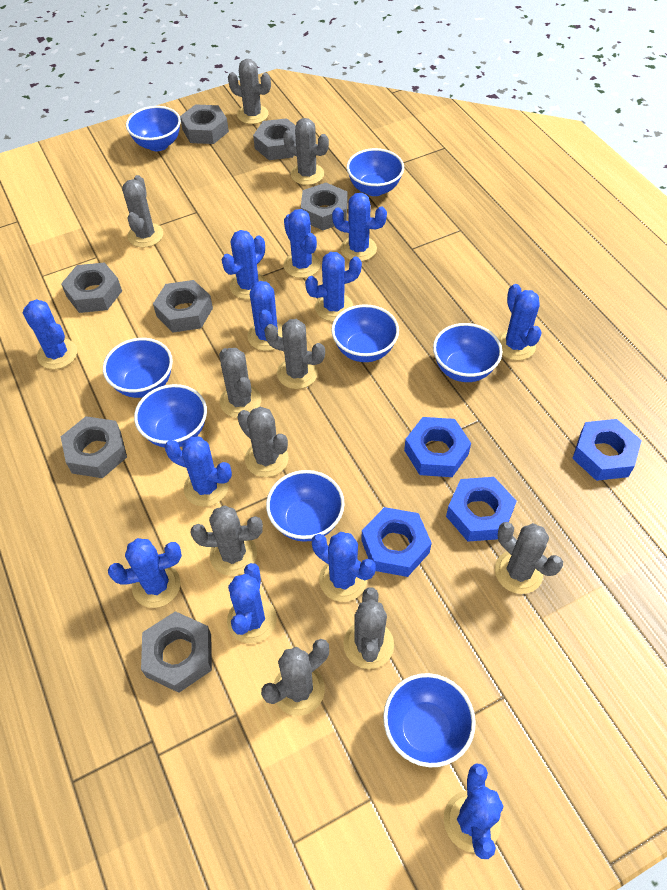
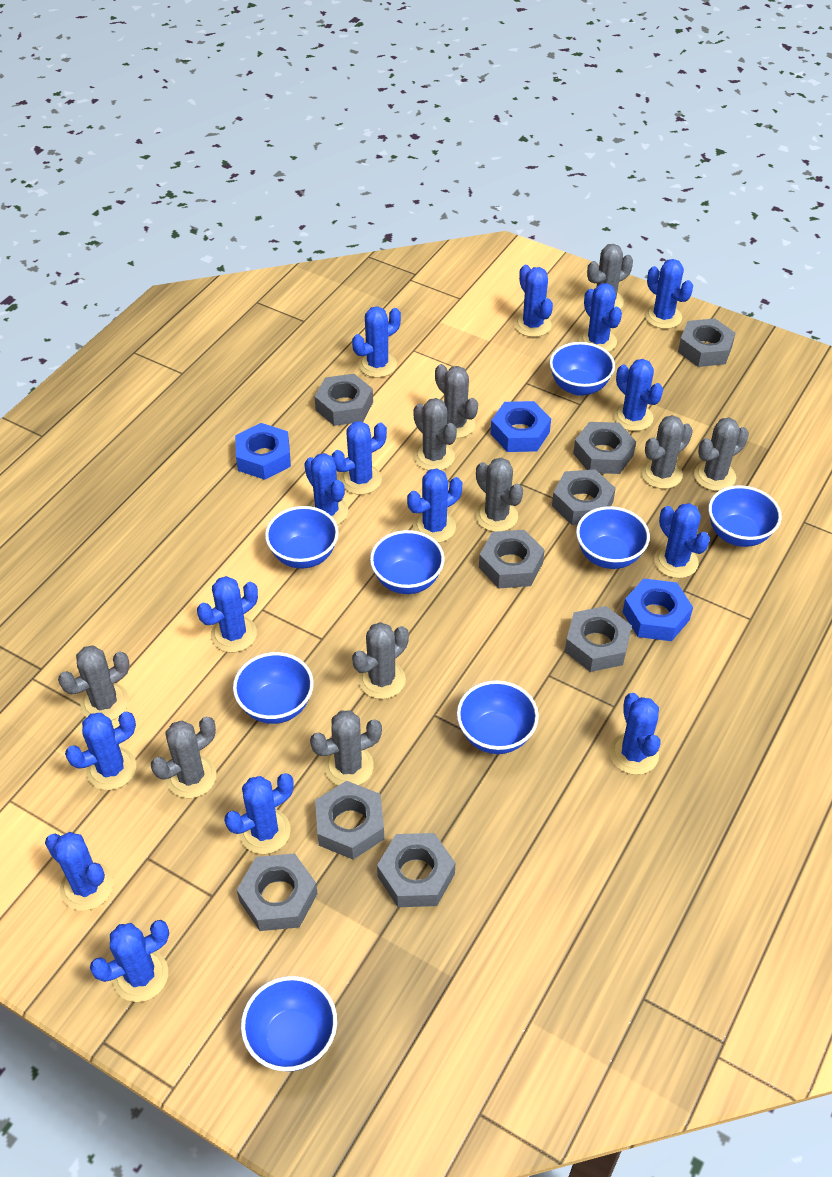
blue cactus: 12 -> 15
blue nut: 4 -> 3
grey nut: 7 -> 9

